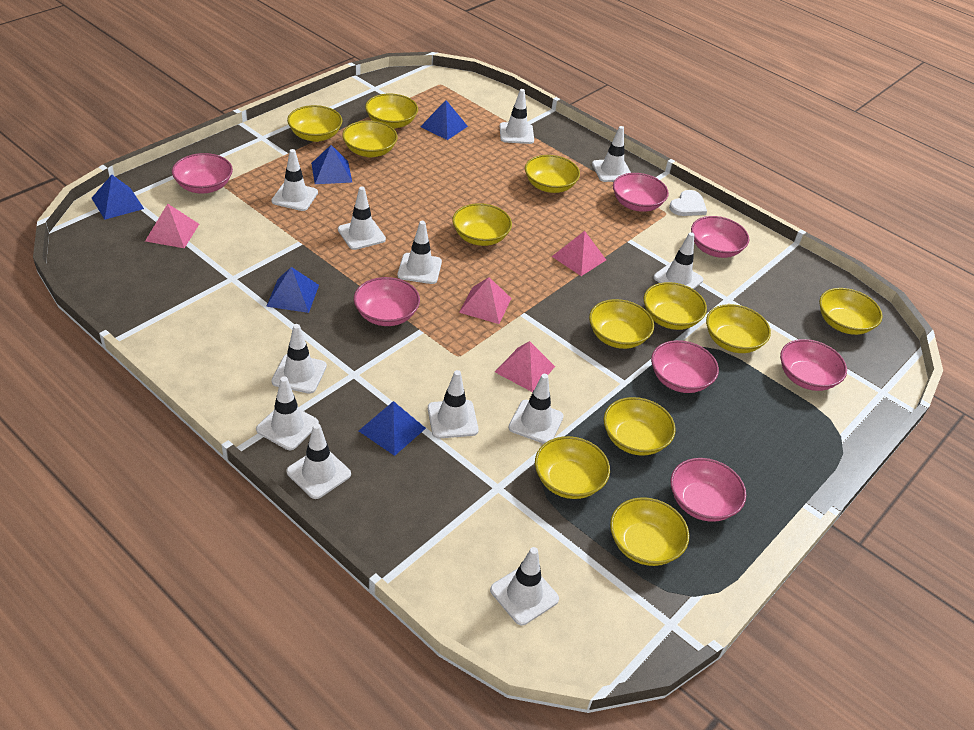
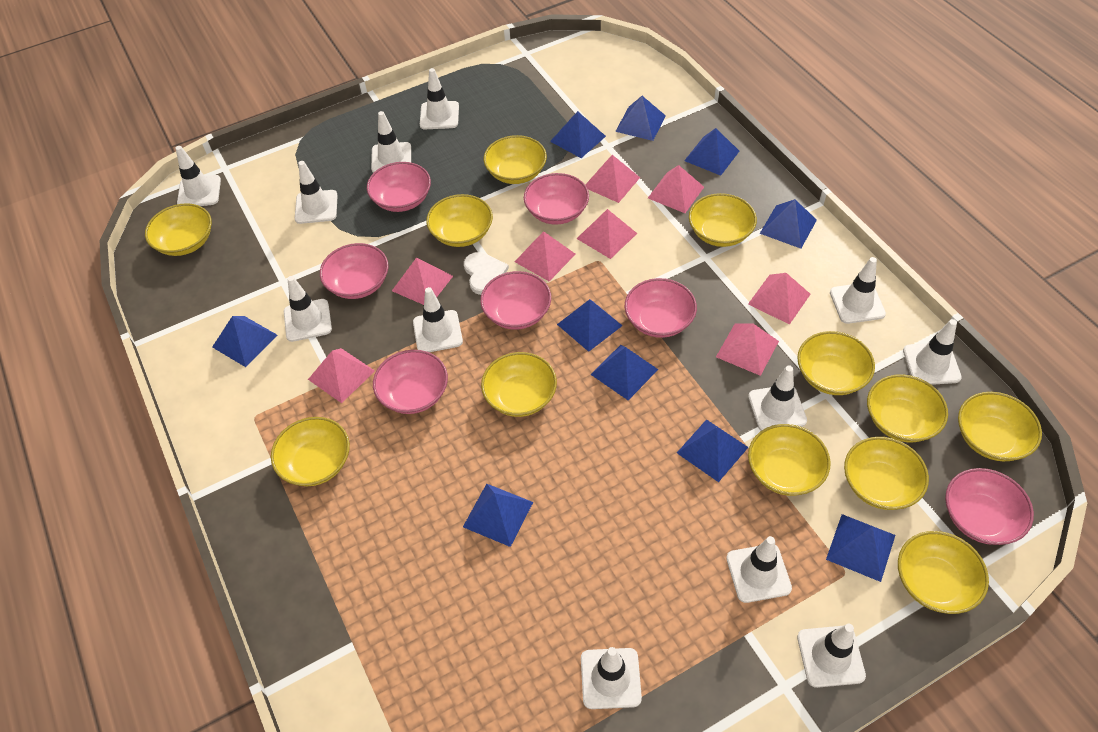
blue pyramid: 5 -> 10
pink pyramid: 4 -> 8

